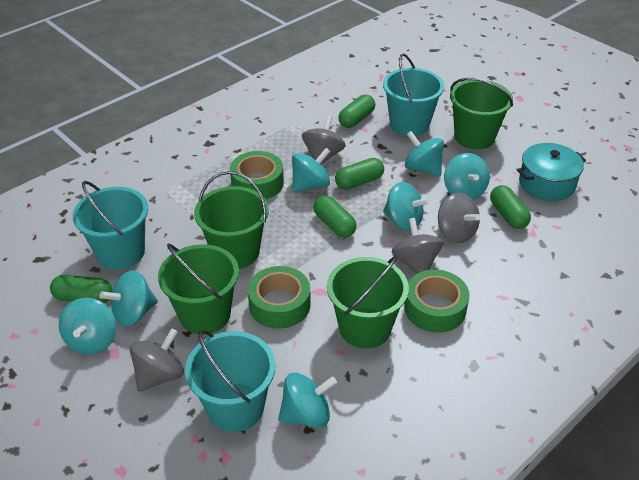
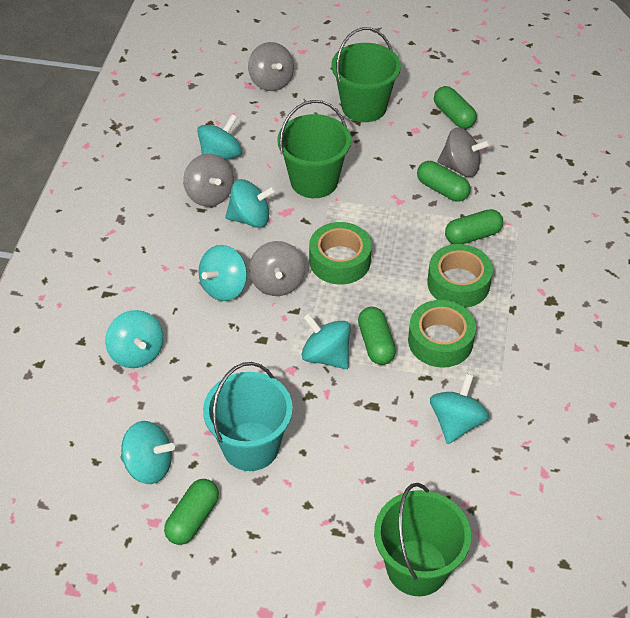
green bucket: 4 -> 3
turquoise bucket: 3 -> 1
turquoise pot: 1 -> 0

